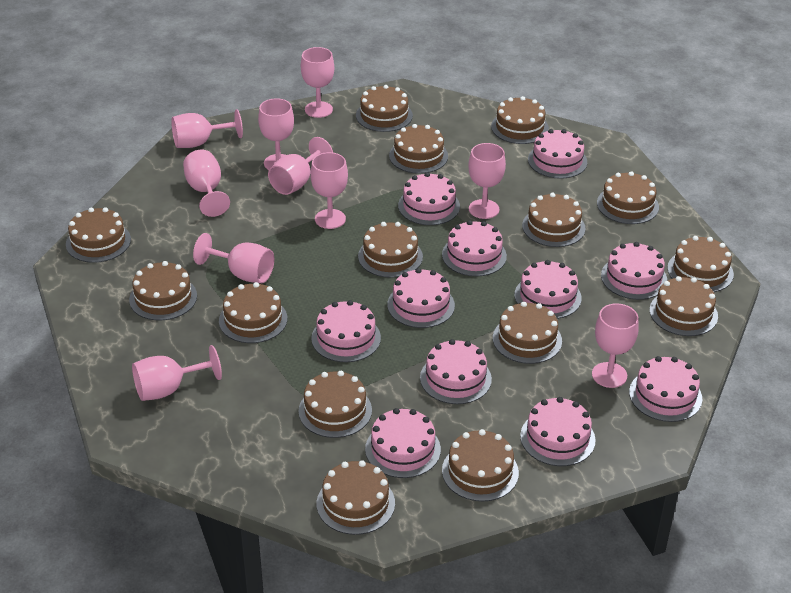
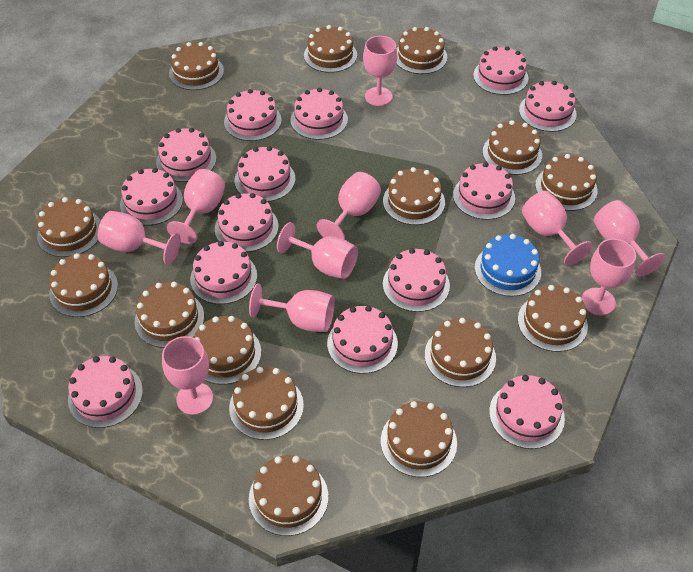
blue cake: 0 -> 1
pink cake: 11 -> 14

